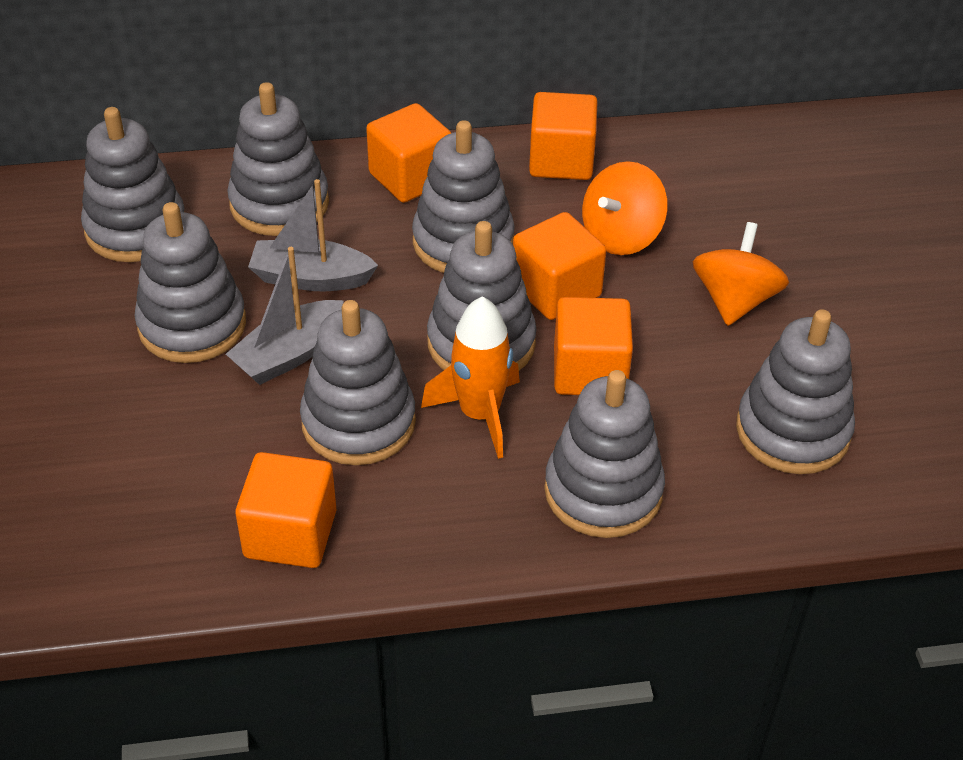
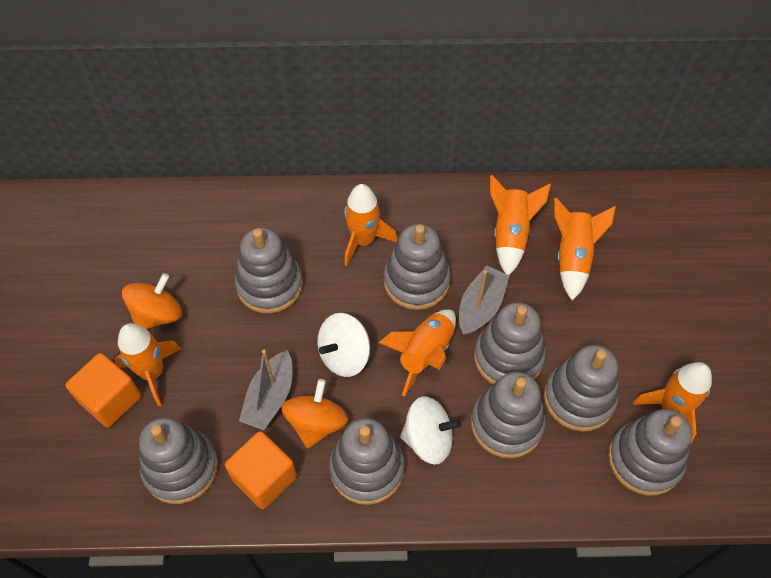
orange cube: 5 -> 2
orange rocket: 1 -> 6
white spinning top: 0 -> 2

